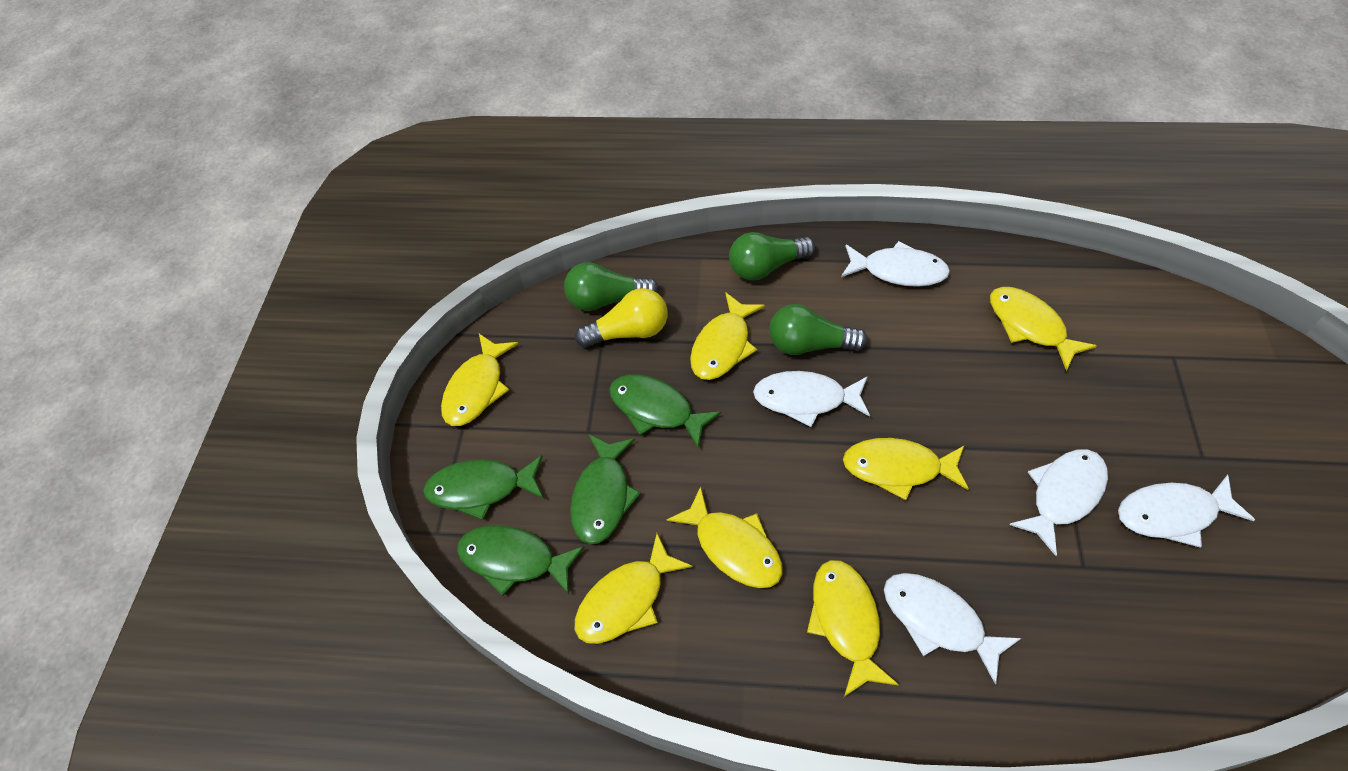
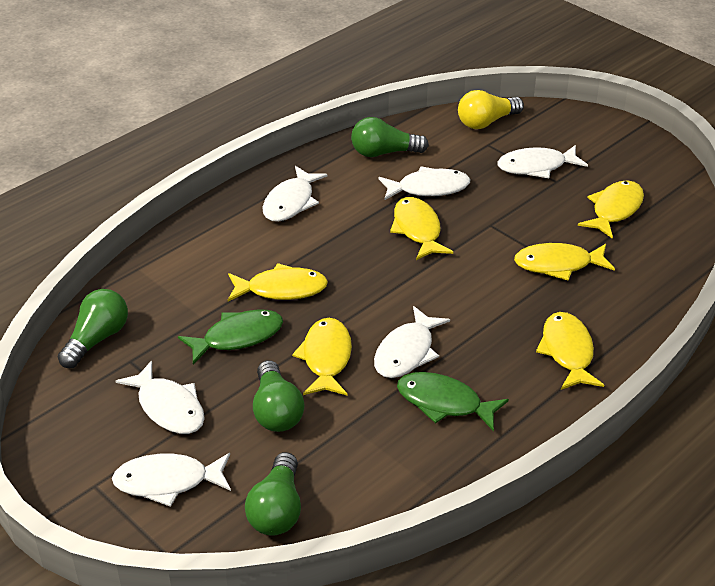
green fish: 4 -> 2
green light bulb: 3 -> 4
white fish: 5 -> 6
yellow fish: 7 -> 6

